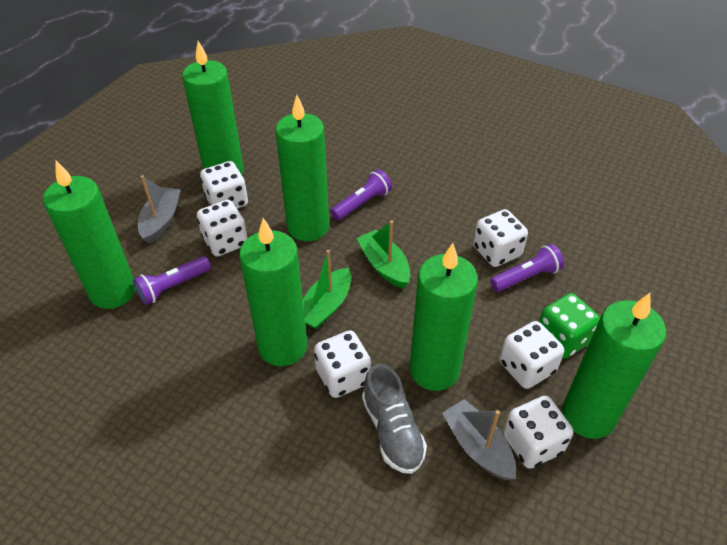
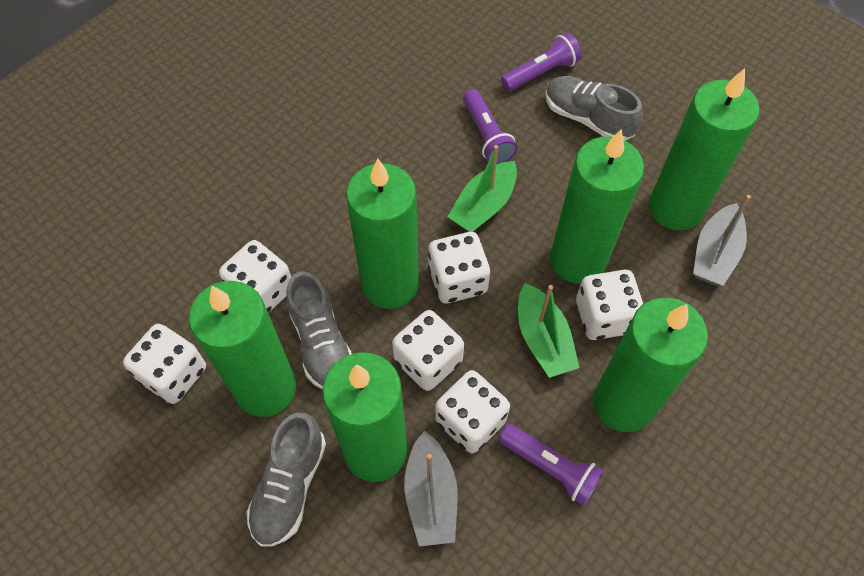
green dice: 1 -> 0
grey shoe: 1 -> 3

